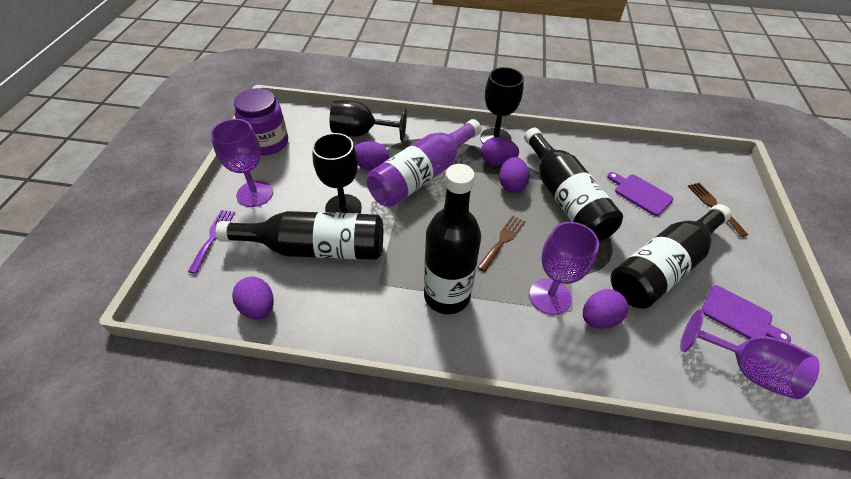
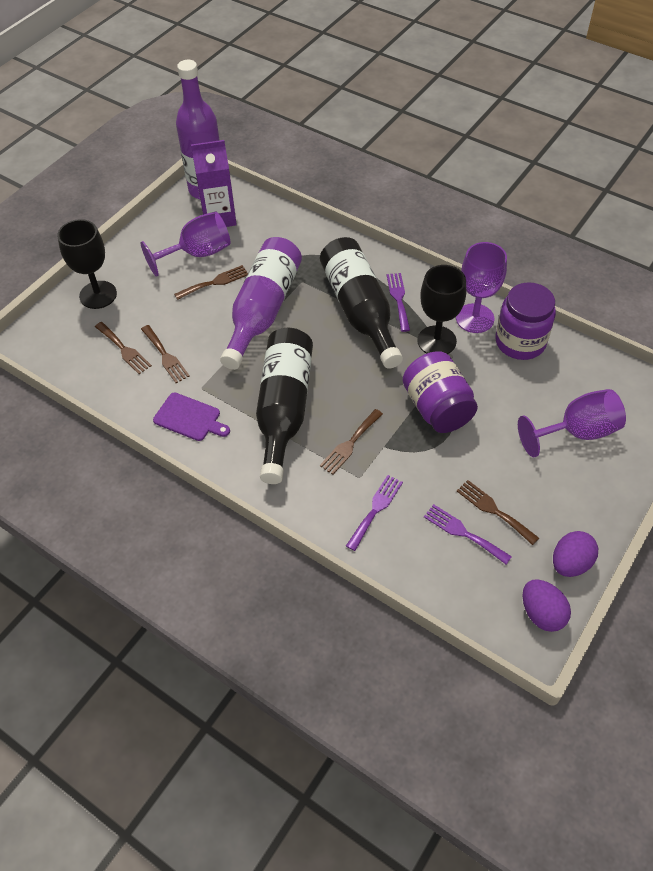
black bottle: 4 -> 2
black goblet: 3 -> 2
brown fork: 2 -> 5
purple bottle: 1 -> 2
purple carton: 0 -> 1
purple cutting board: 2 -> 1
purple egg: 5 -> 2
purple fork: 1 -> 3
purple jar: 1 -> 2

